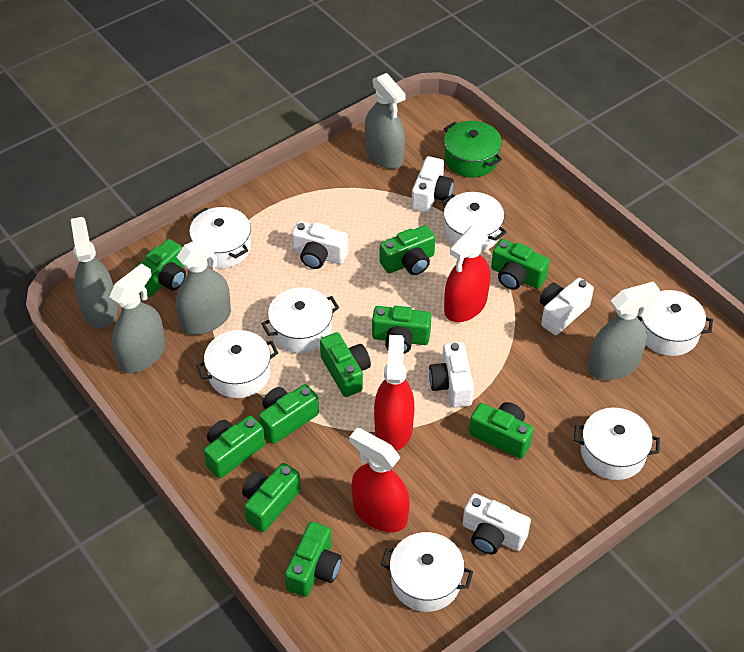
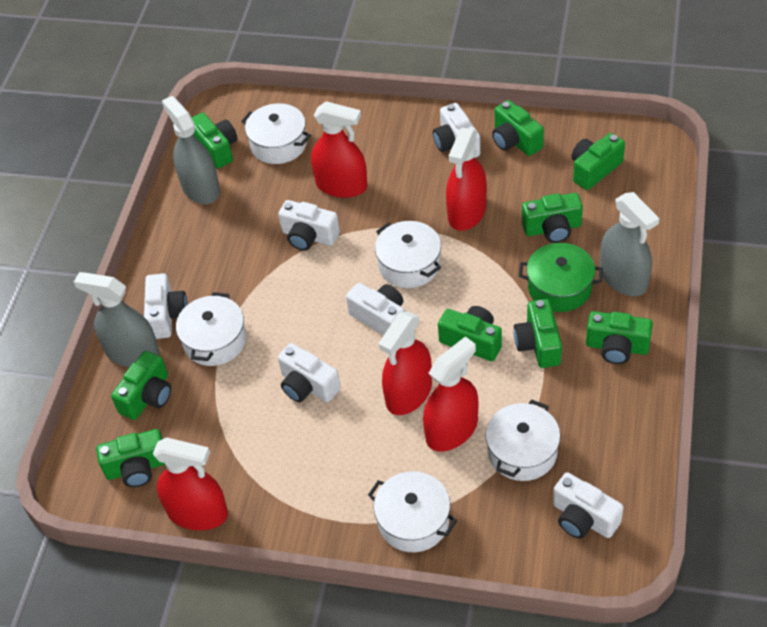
green camera: 10 -> 9
grey spray bottle: 5 -> 3
red spray bottle: 3 -> 5
white camera: 5 -> 6
white pot: 7 -> 5

